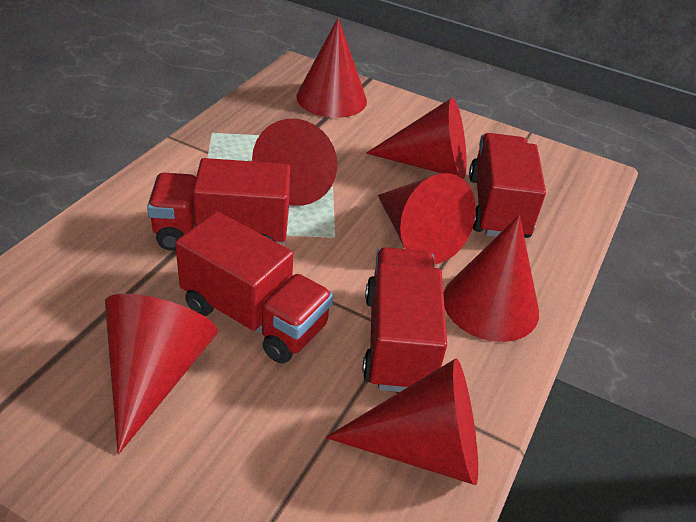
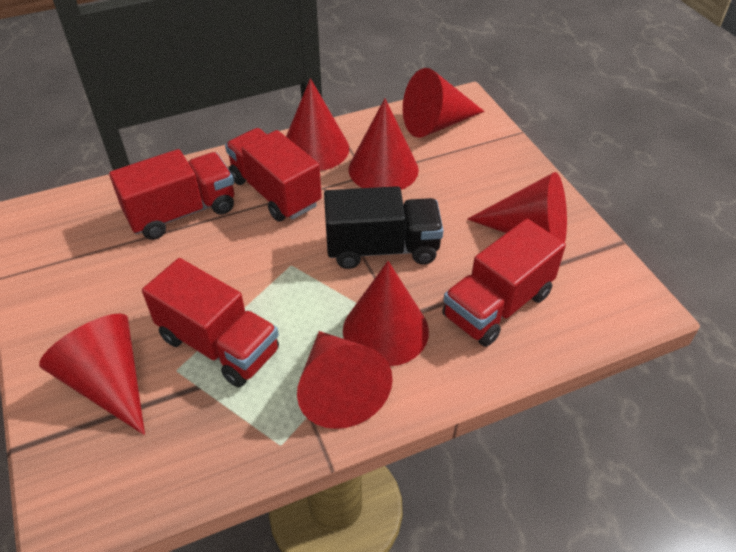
black truck: 0 -> 1

